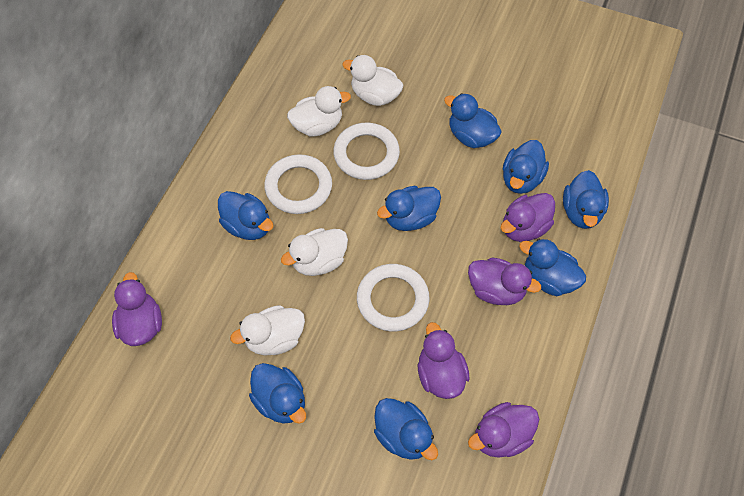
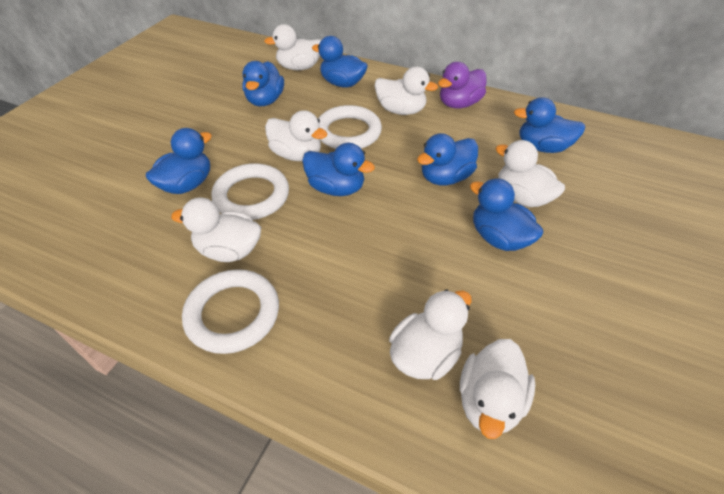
blue duck: 8 -> 7
purple duck: 5 -> 1
white duck: 4 -> 7

